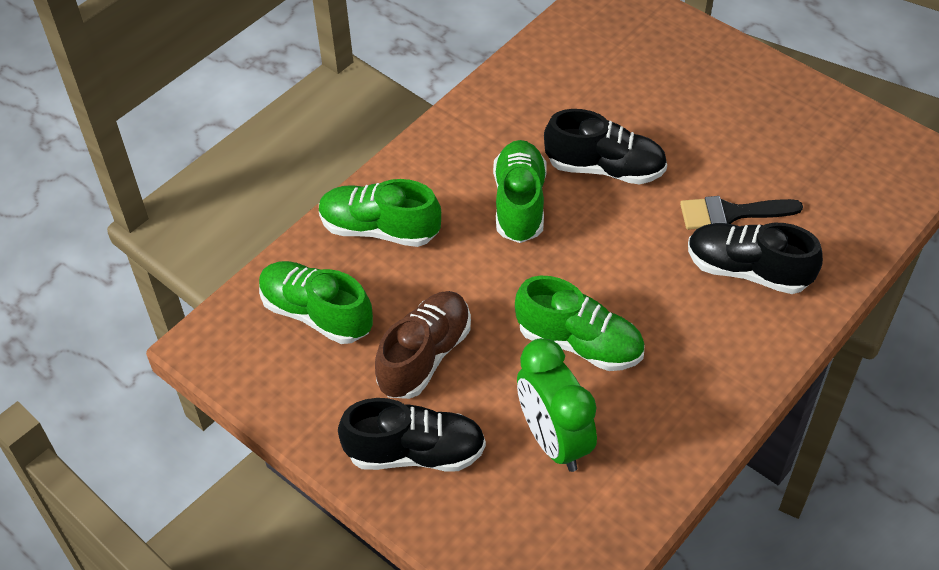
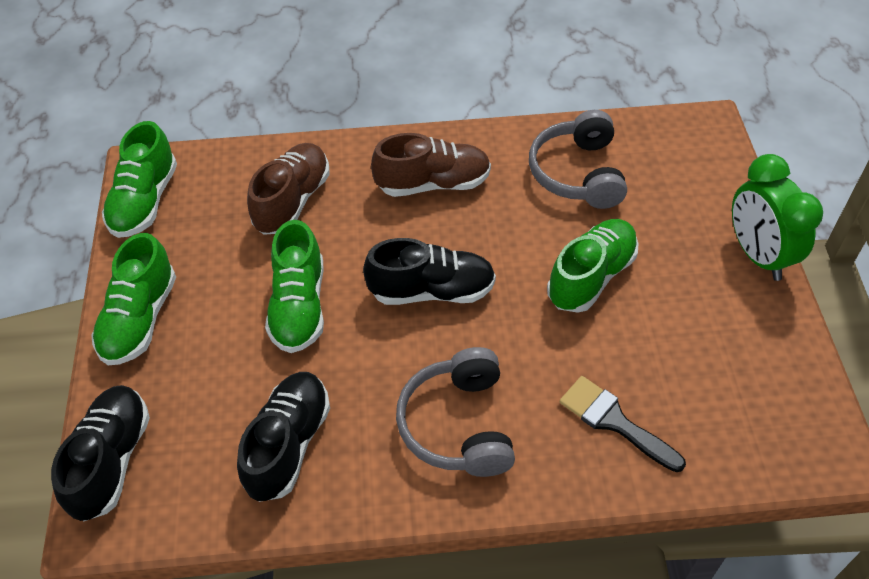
brown shoe: 1 -> 2
grey headphones: 0 -> 2

